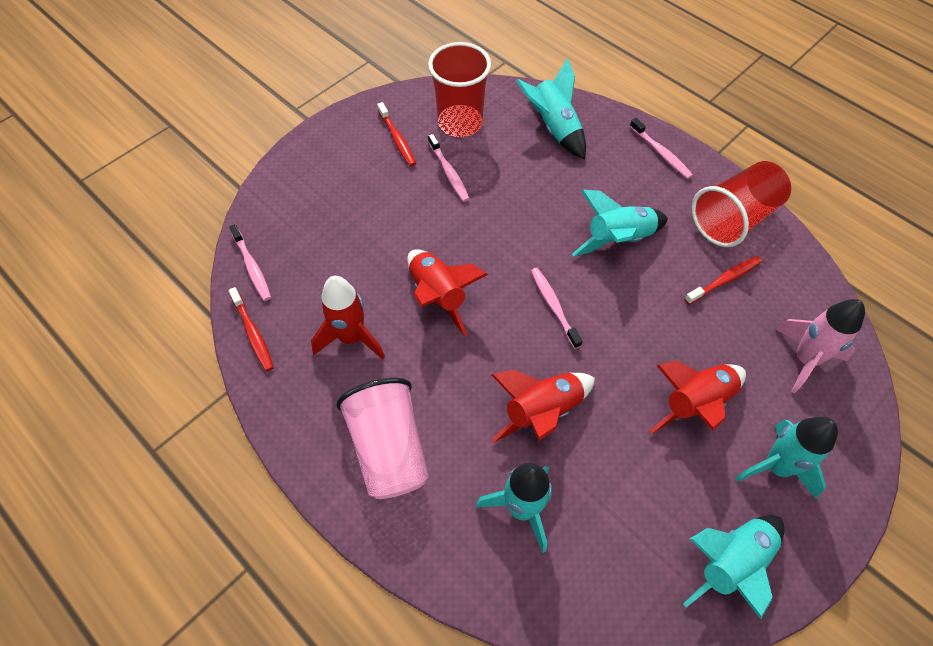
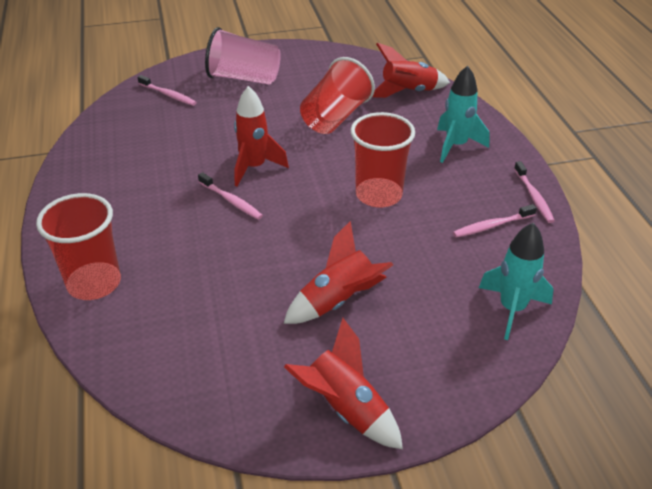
pink rocket: 1 -> 0
red cup: 2 -> 3
red toothbrush: 3 -> 0
turquoise rocket: 5 -> 2

